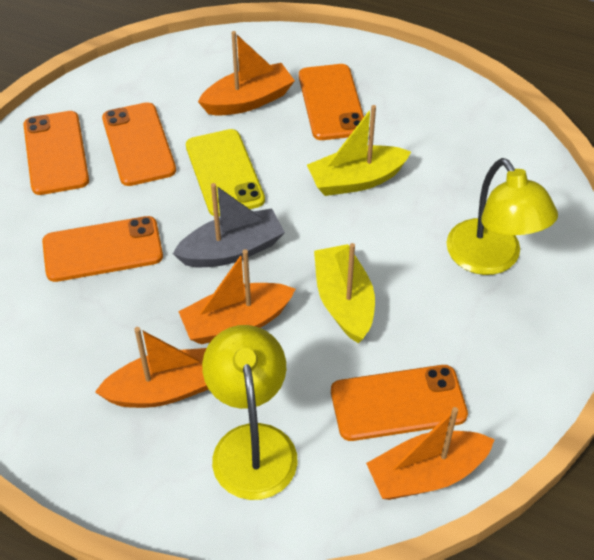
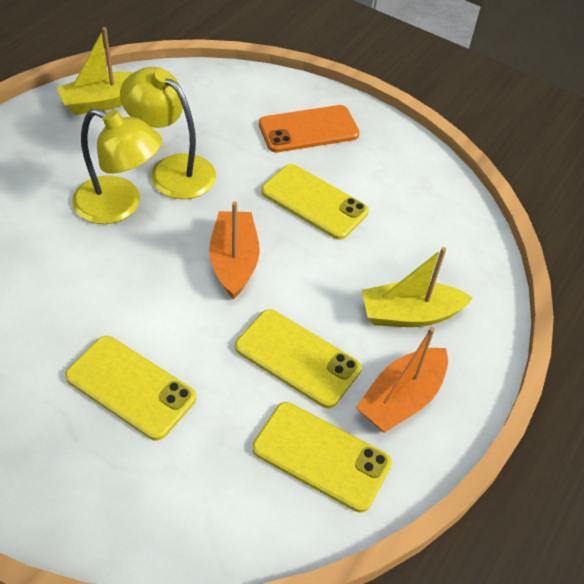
grey boat: 1 -> 0
orange boat: 4 -> 2
orange phone: 5 -> 1
yellow phone: 1 -> 4

